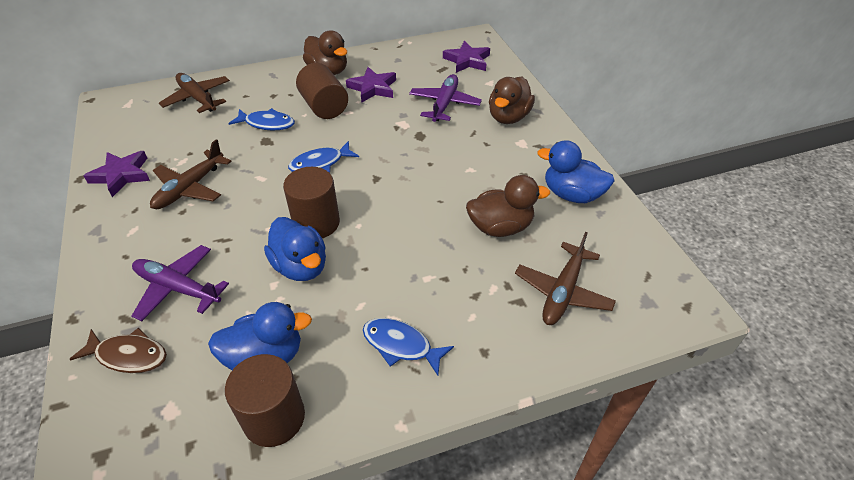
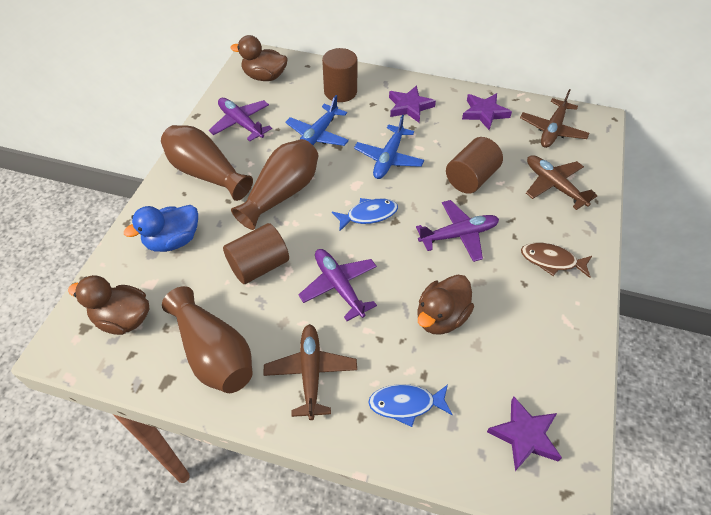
blue duck: 3 -> 1
blue fish: 3 -> 2
blue plane: 0 -> 2
brown vase: 0 -> 3
purple plane: 2 -> 3

